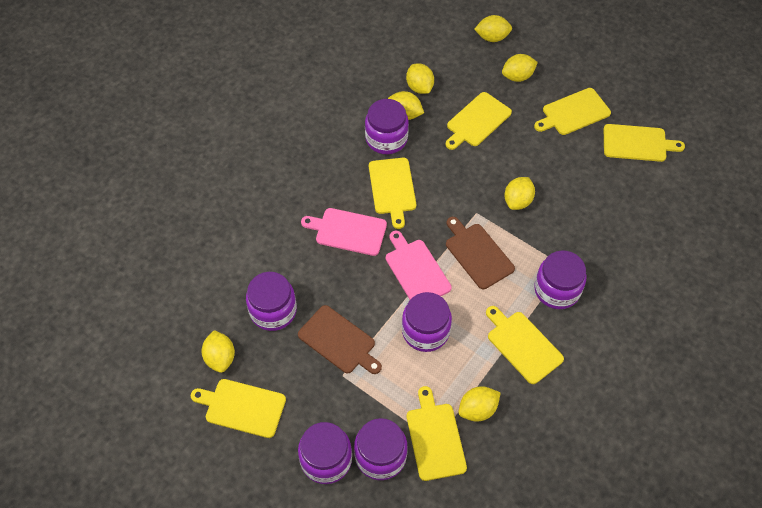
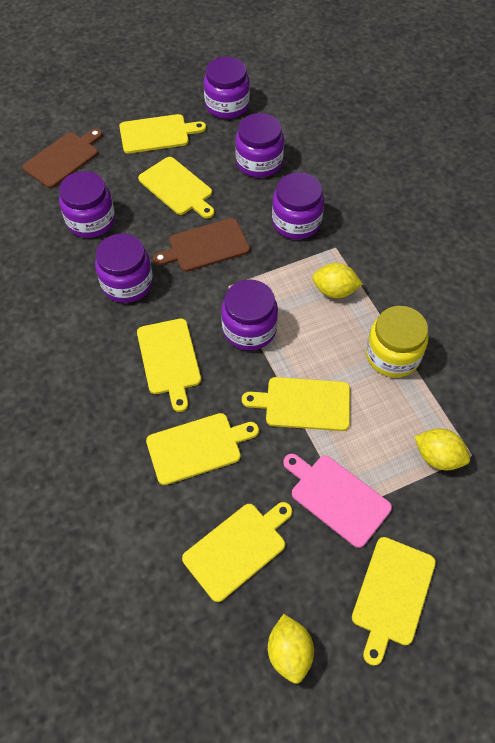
pink cutting board: 2 -> 1
yellow jar: 0 -> 1
yellow lemon: 7 -> 3

